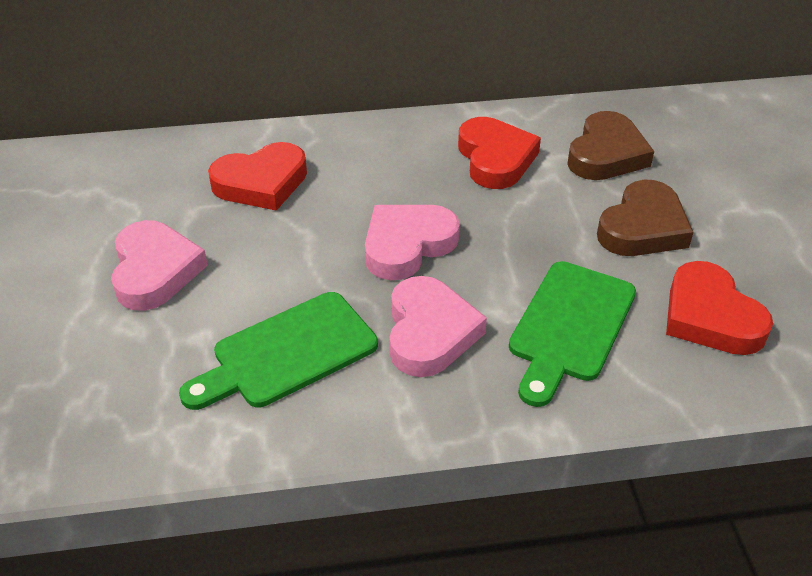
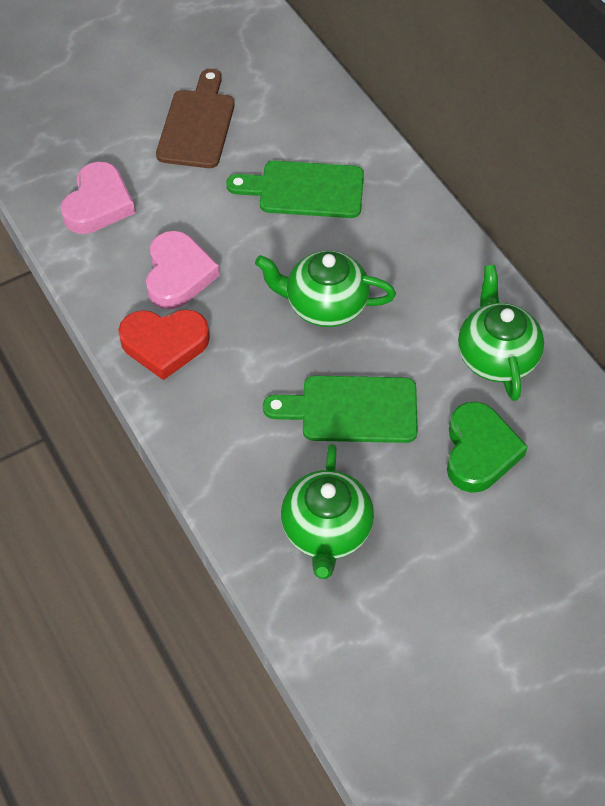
brown cutting board: 0 -> 1
brown heart: 2 -> 0
green heart: 0 -> 1
green teapot: 0 -> 3
pink heart: 3 -> 2
red heart: 3 -> 1

